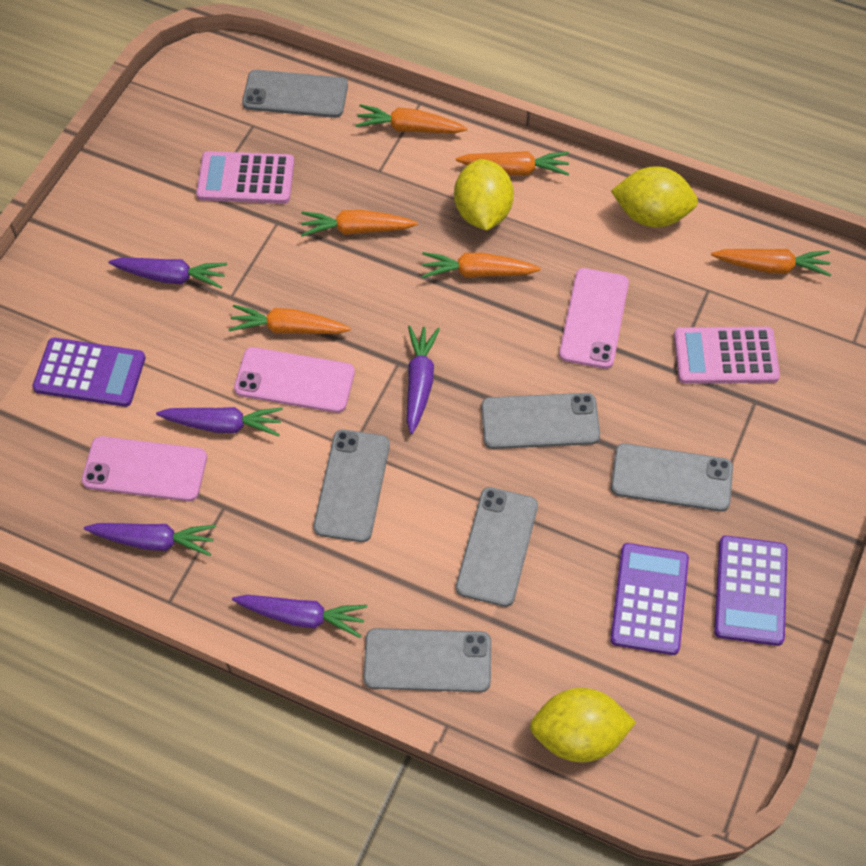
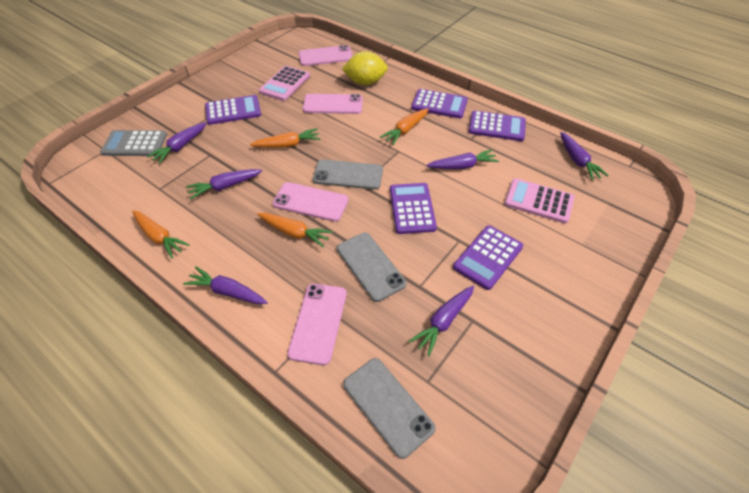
grey calculator: 0 -> 1
grey phone: 6 -> 3
orange carrot: 6 -> 4
pink phone: 3 -> 4
purple calculator: 3 -> 5
purple carrot: 5 -> 6
yellow lemon: 3 -> 1

